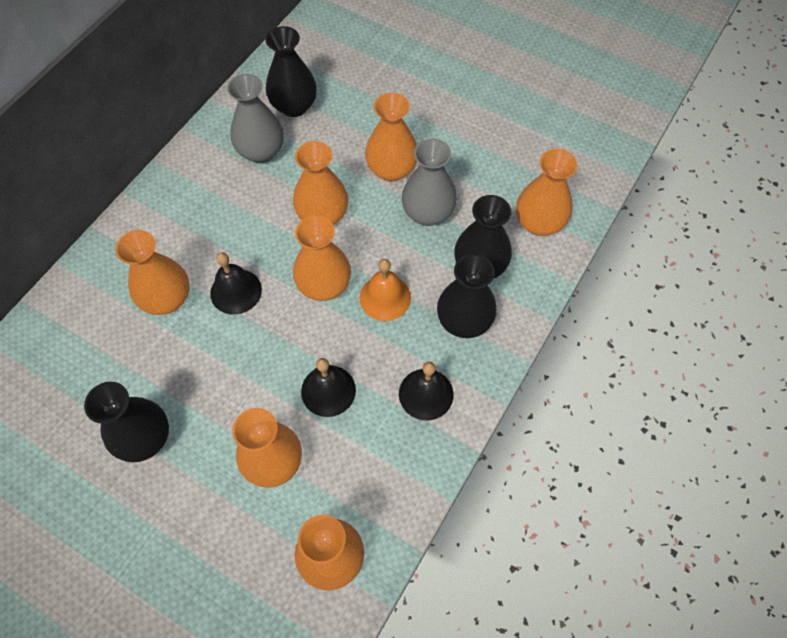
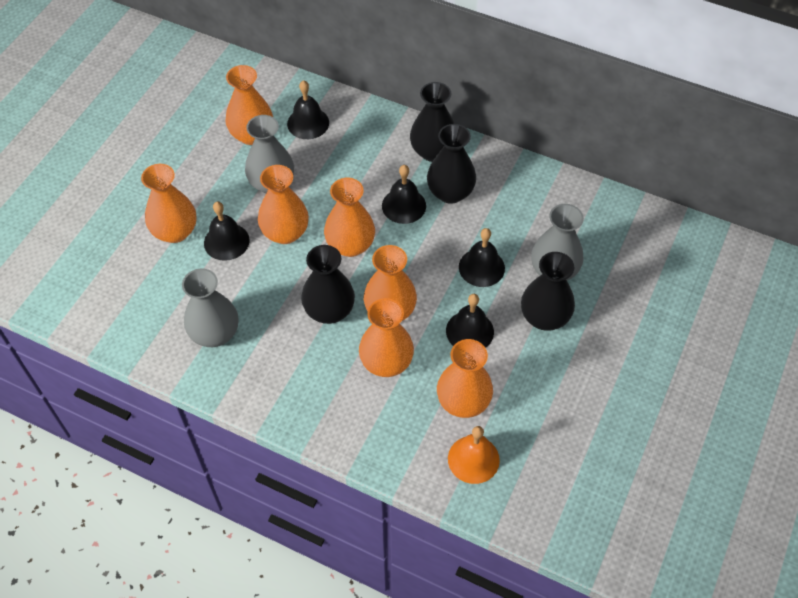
black bell: 3 -> 5
grey vase: 2 -> 3

